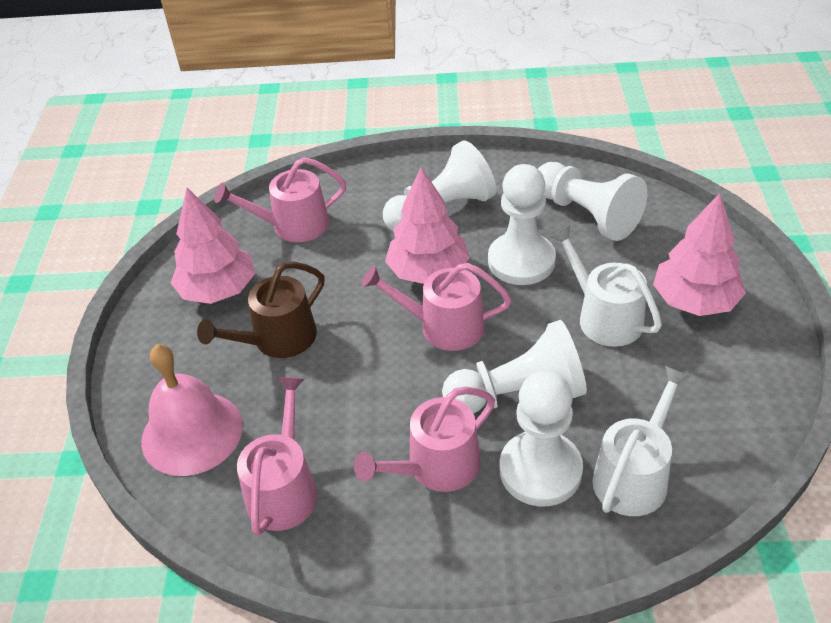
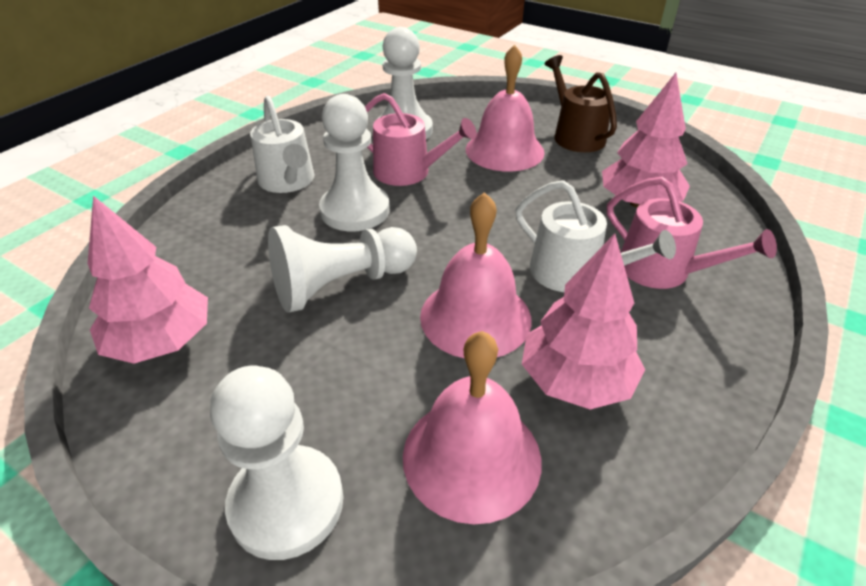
pink bell: 1 -> 3
pink watering can: 4 -> 2
white pawn: 5 -> 4

